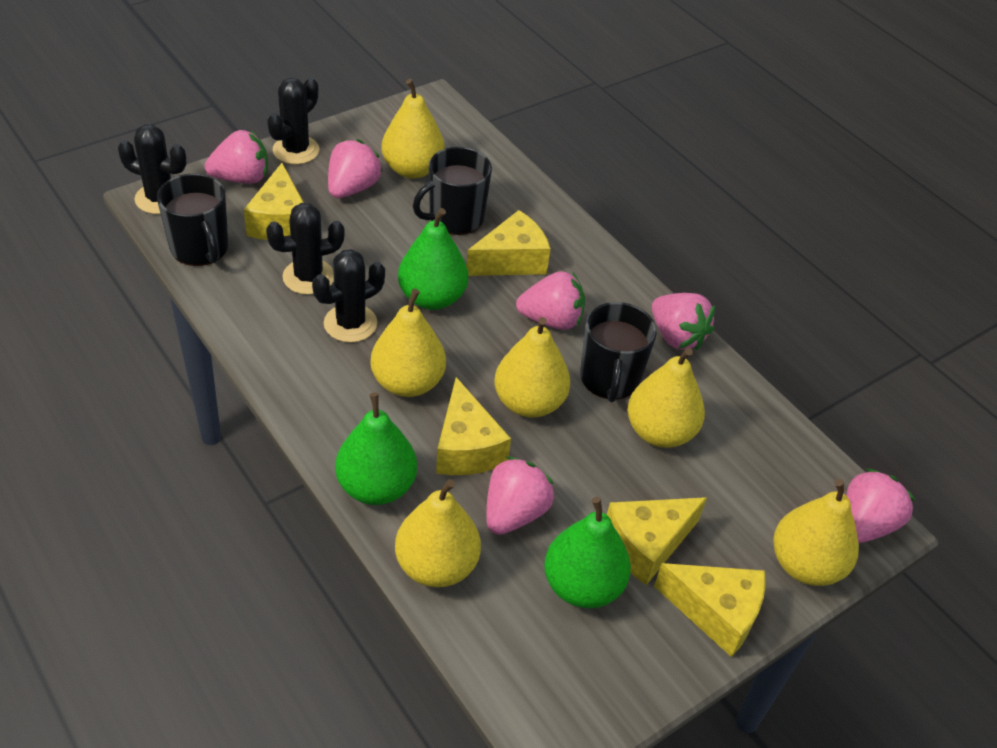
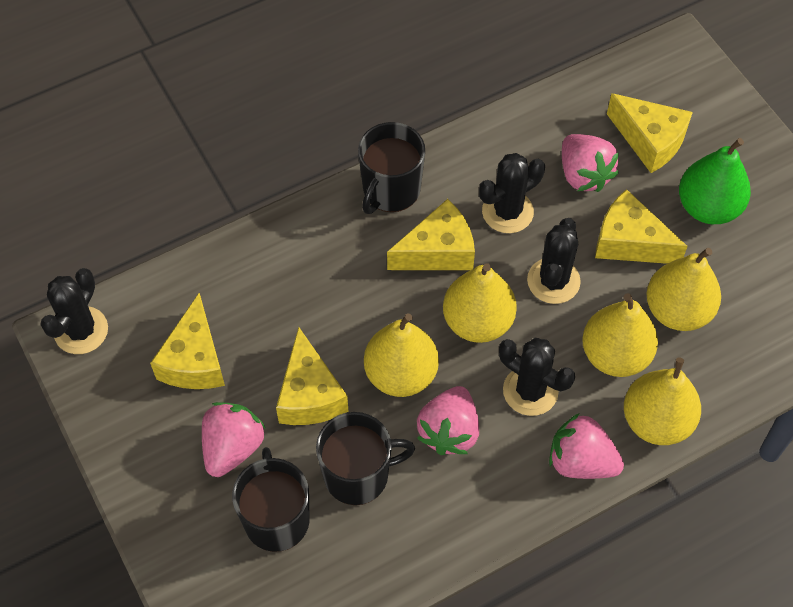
green pear: 3 -> 1
pink strawberry: 6 -> 4
yellow pear: 6 -> 5

